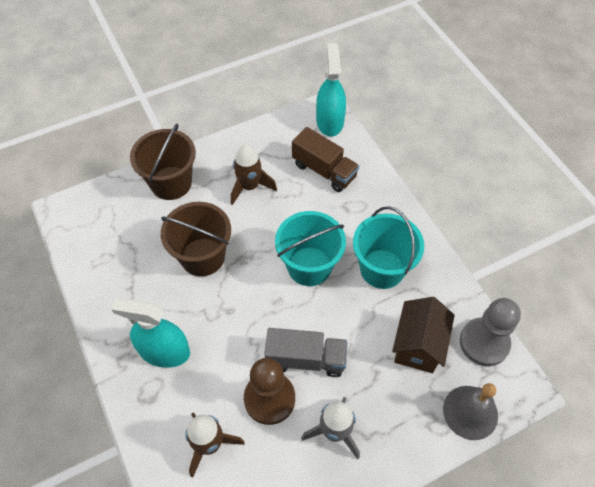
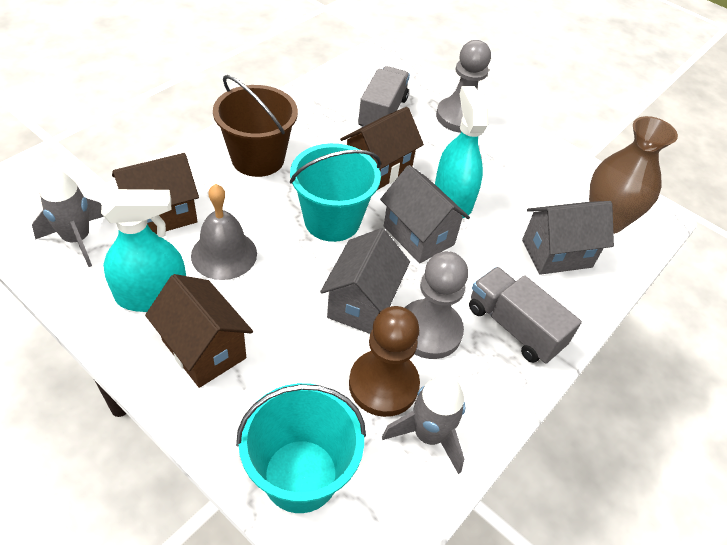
brown bucket: 2 -> 1
brown house: 1 -> 3
brown rocket: 2 -> 0
brown truck: 1 -> 0
brown vase: 0 -> 1
grey house: 0 -> 3
grey pawn: 1 -> 2
grey rocket: 1 -> 2
grey truck: 1 -> 2

